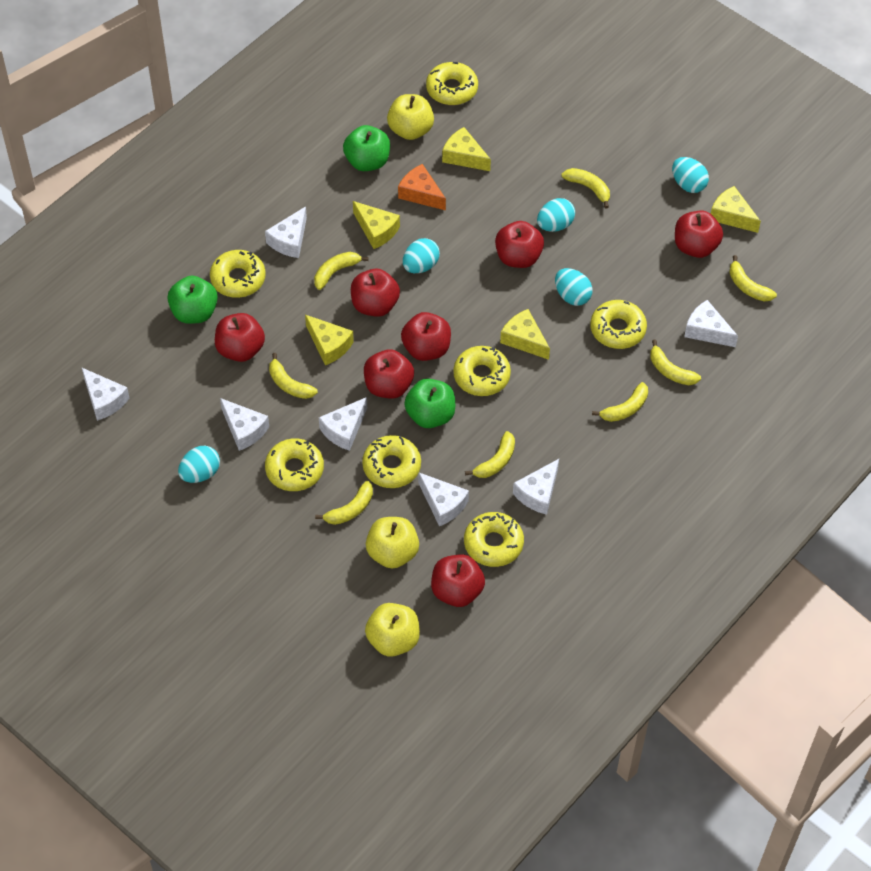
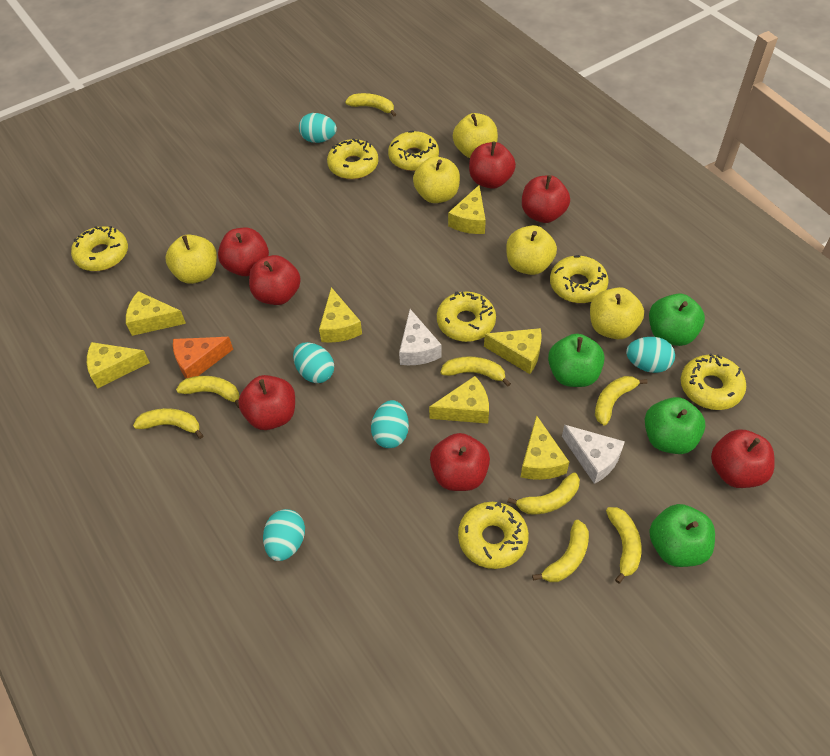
green apple: 3 -> 4
white cheese: 7 -> 2
yellow apple: 3 -> 5
yellow cheese: 5 -> 7

